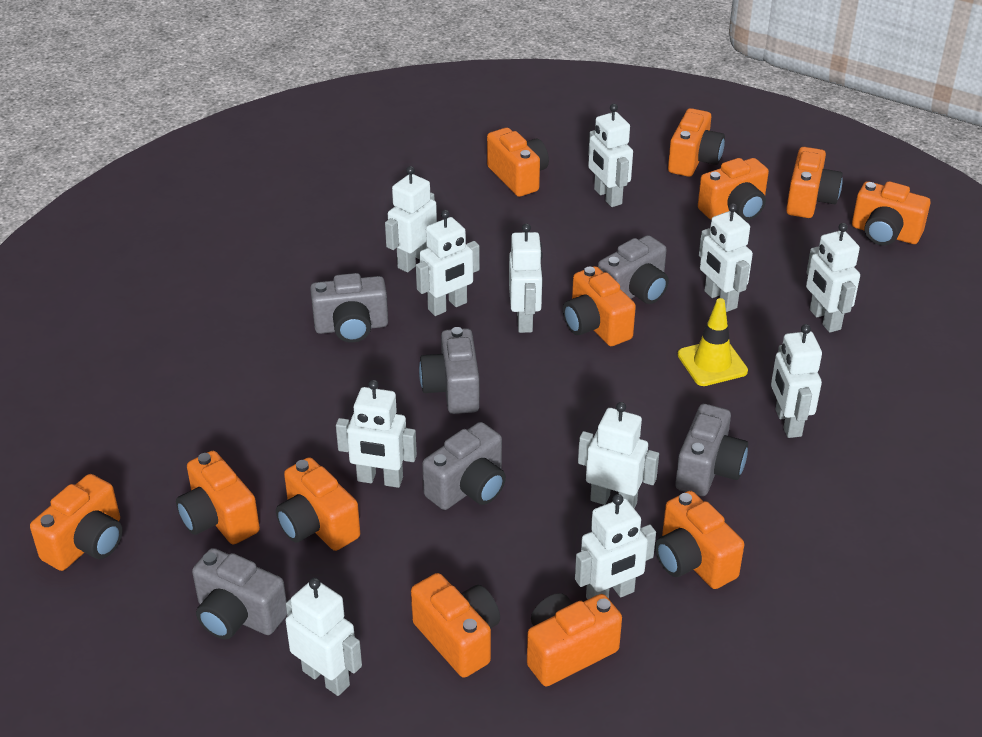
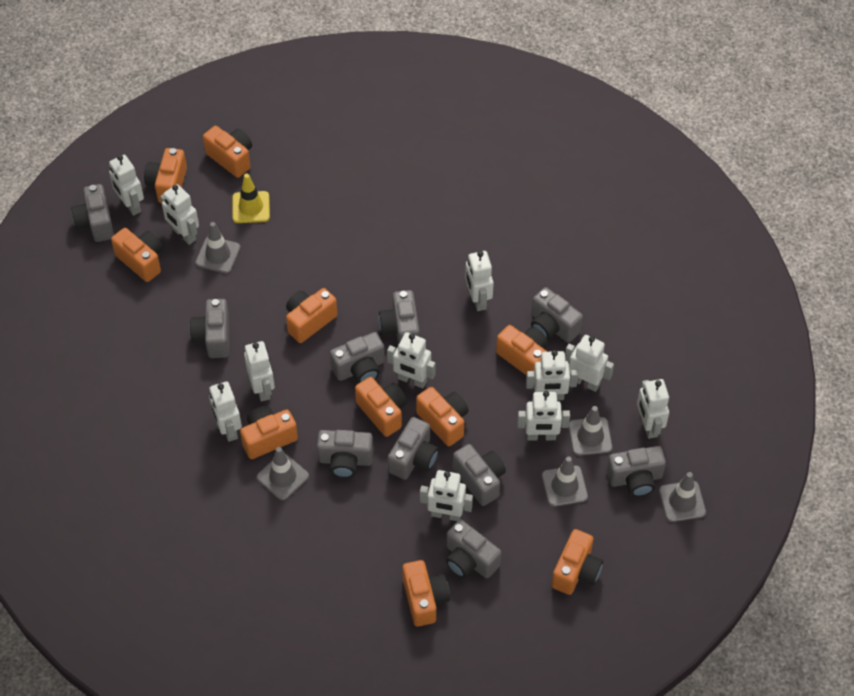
grey camera: 6 -> 10
grey traffic cone: 0 -> 5
orange camera: 12 -> 10

